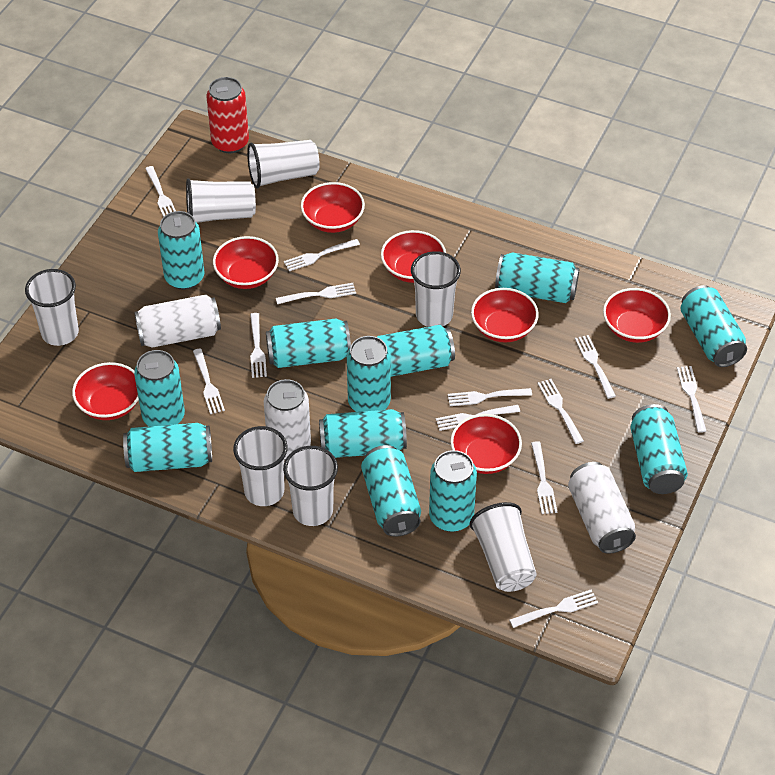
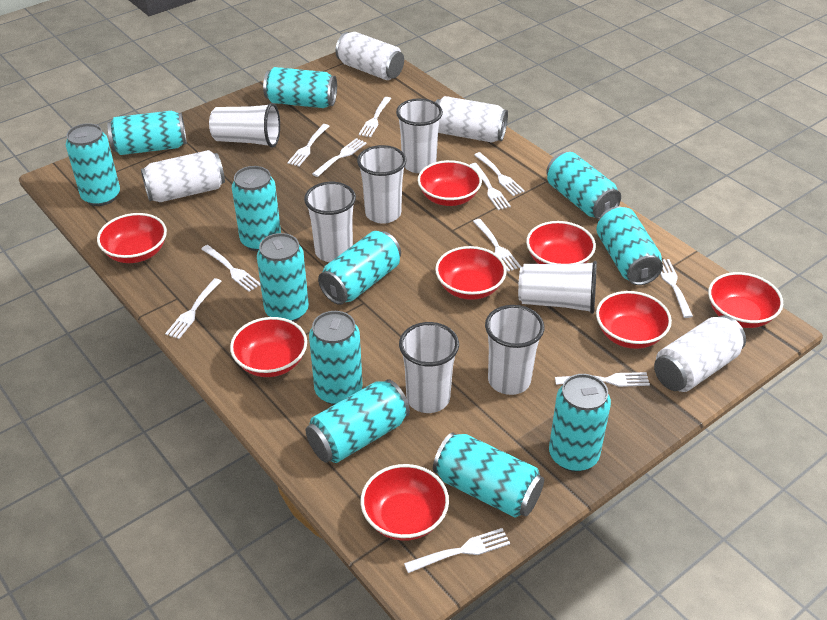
red bowl: 7 -> 8
red can: 1 -> 0
white can: 3 -> 4
white fork: 12 -> 11

